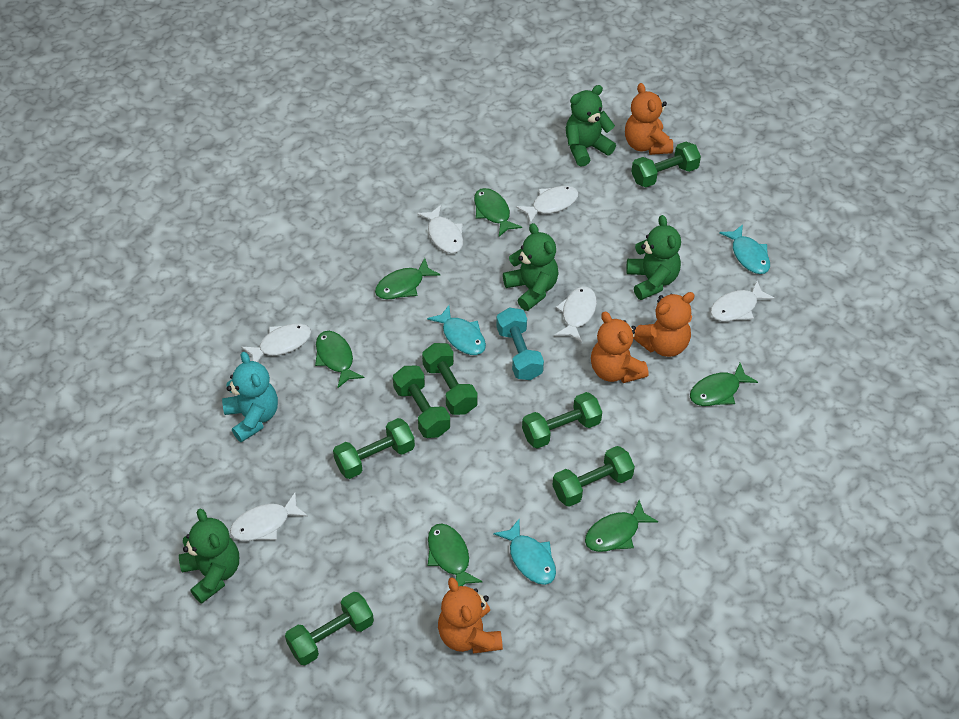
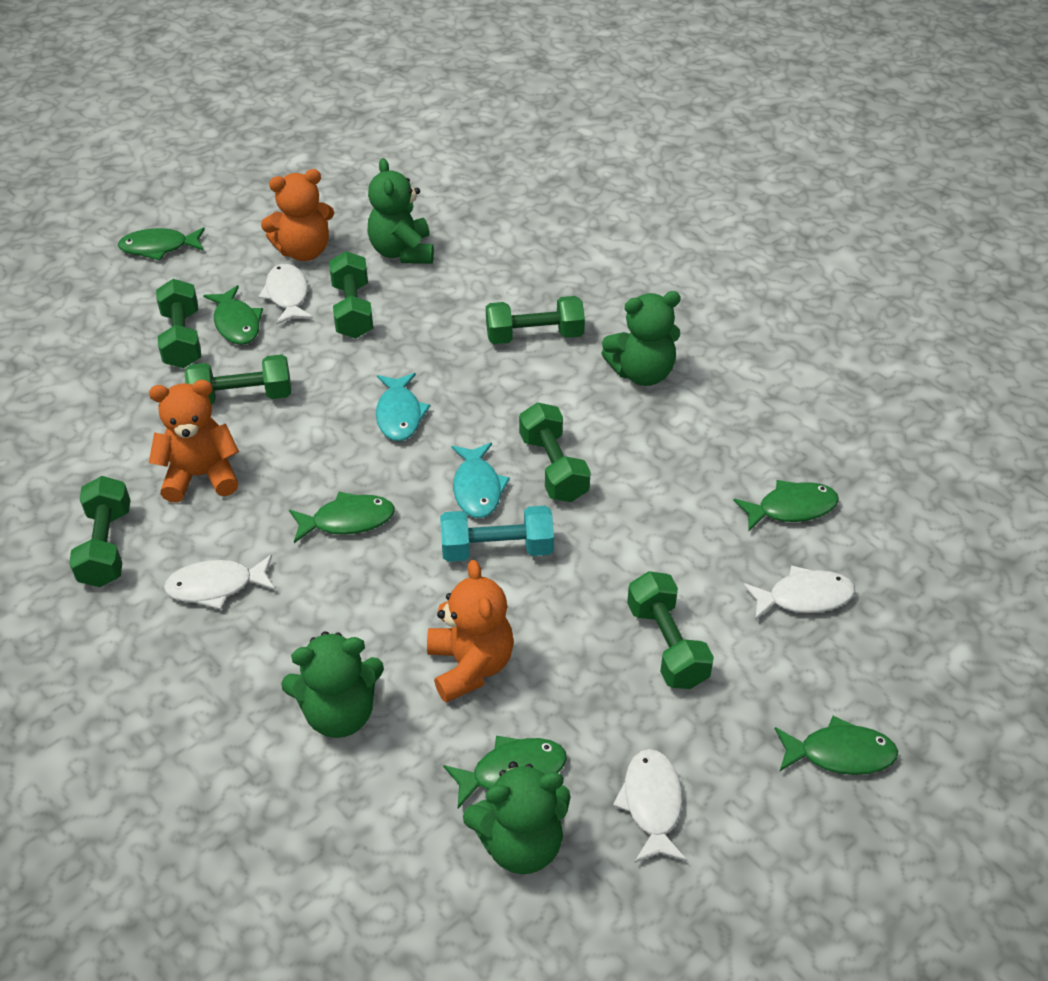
orange teddy bear: 4 -> 3
turquoise fish: 3 -> 2
turquoise teddy bear: 1 -> 0
white fish: 6 -> 4

